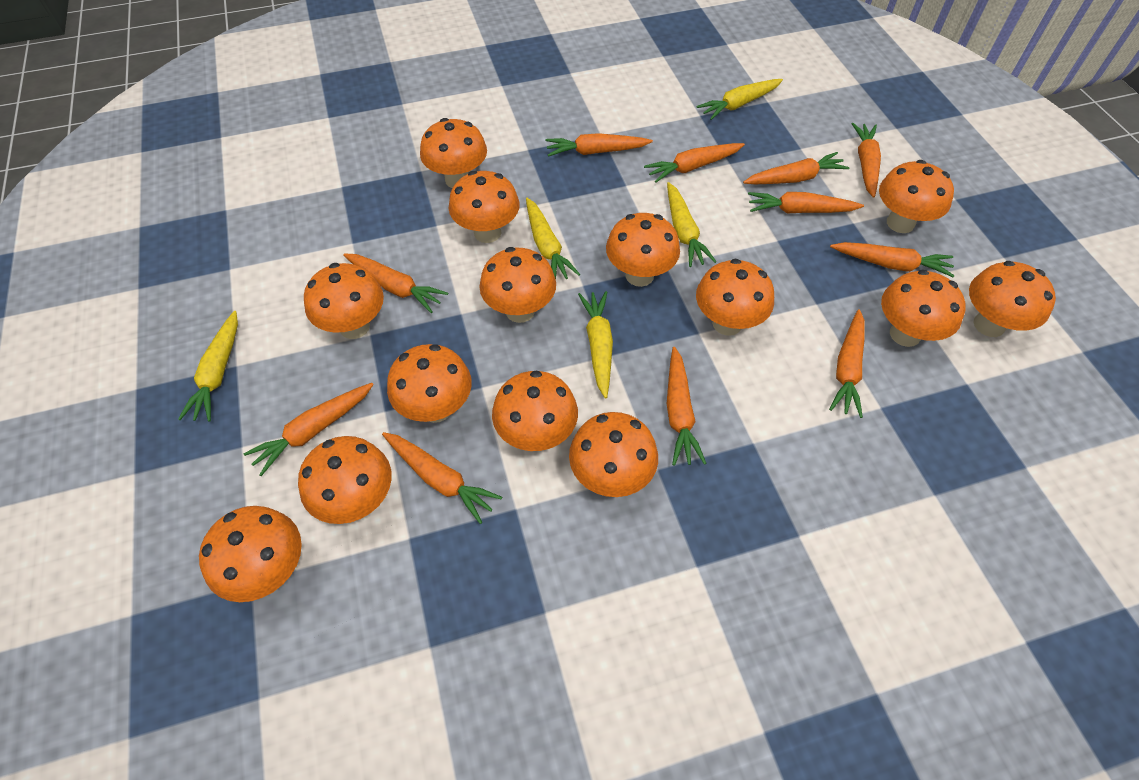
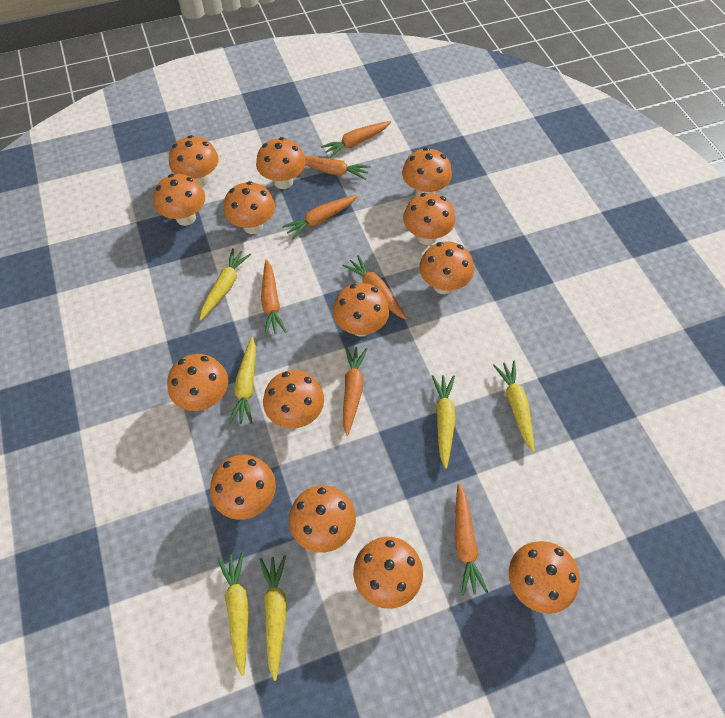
orange carrot: 11 -> 7
yellow carrot: 5 -> 6

